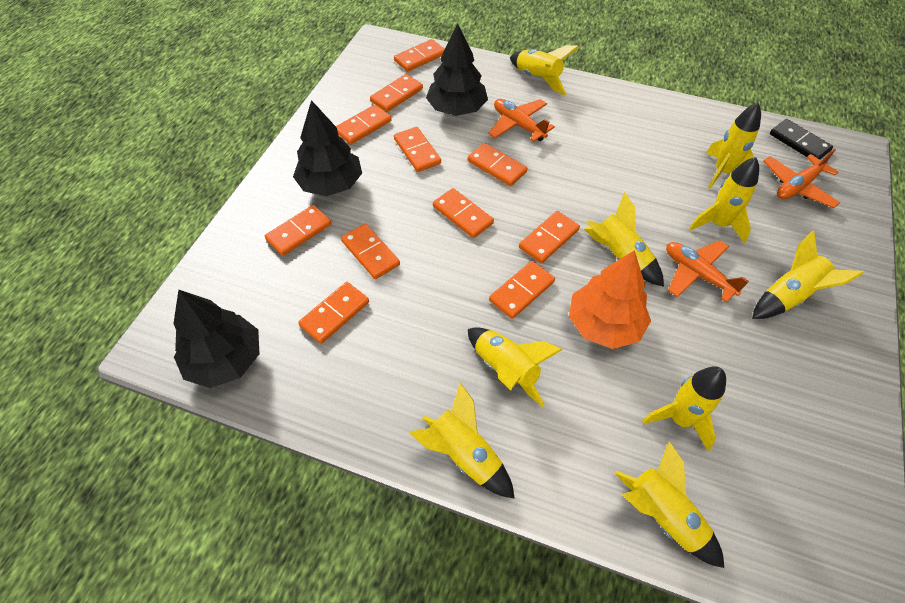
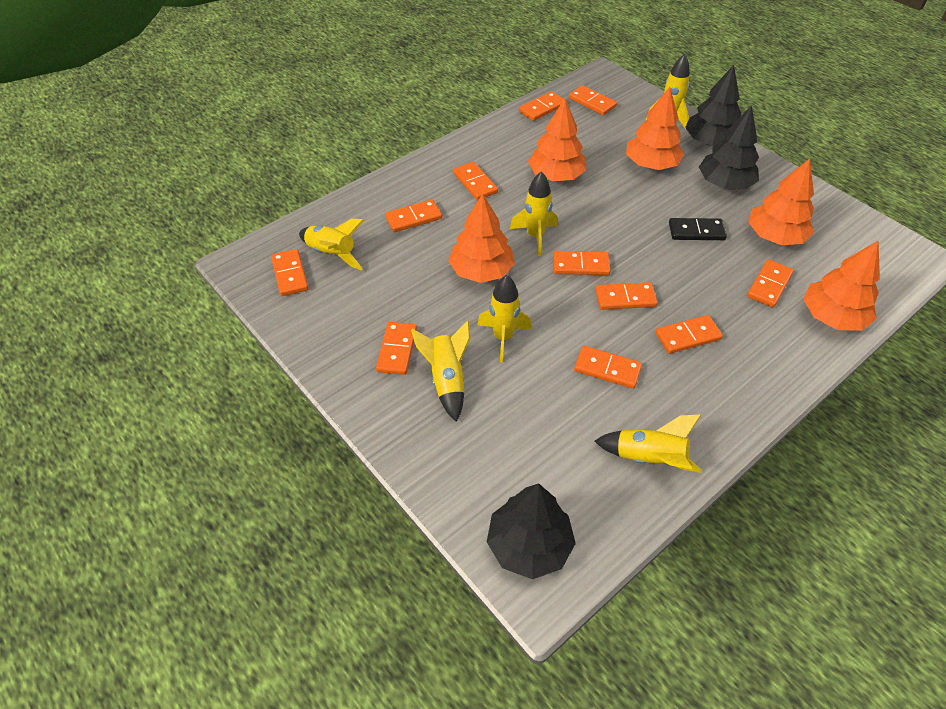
orange plane: 3 -> 0
orange tree: 1 -> 5
yellow rocket: 9 -> 6

